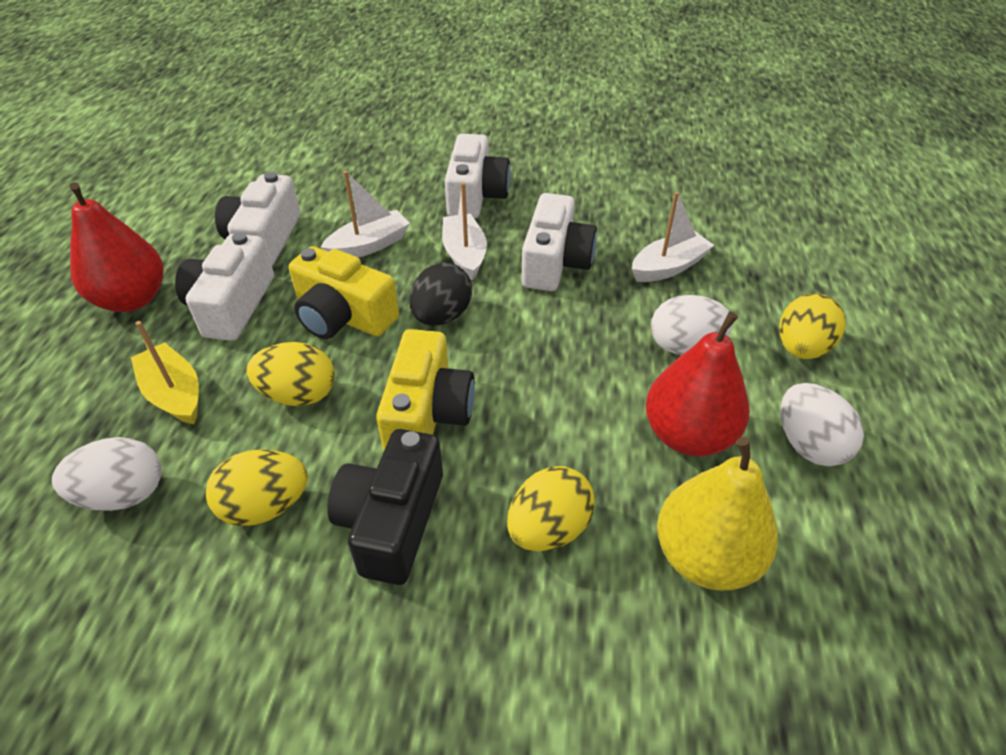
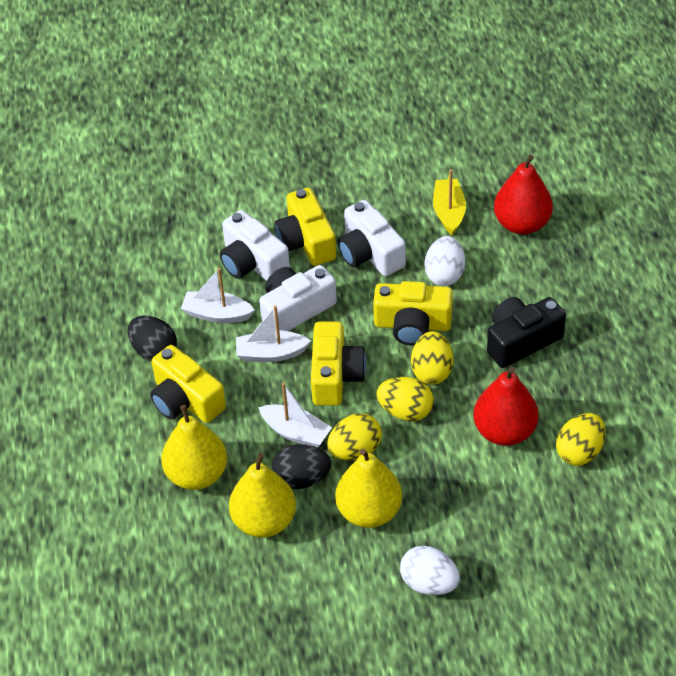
black egg: 1 -> 2
white camera: 4 -> 3
white egg: 3 -> 2
yellow camera: 2 -> 4
yellow pear: 1 -> 3

